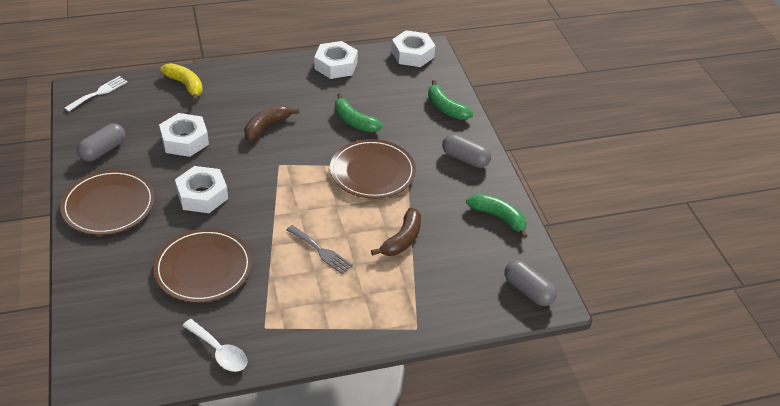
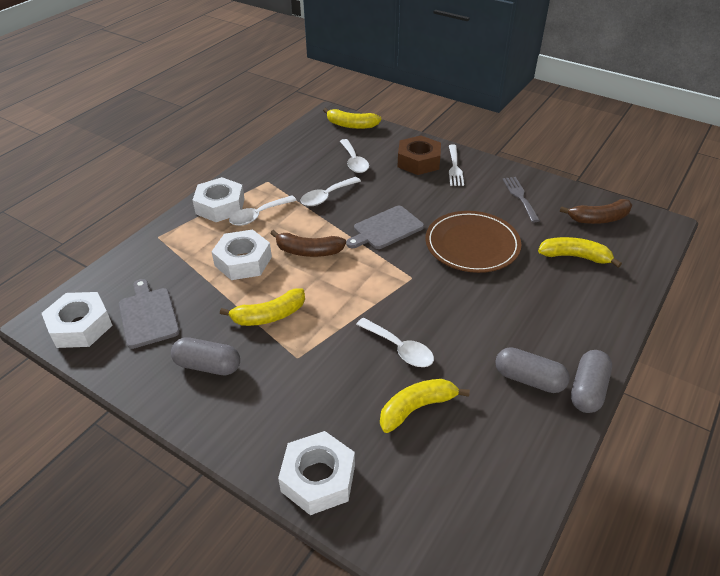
brown nut: 0 -> 1
brown plate: 3 -> 1
green banana: 3 -> 0
grey cutting board: 0 -> 2
white spoon: 1 -> 4
yellow banana: 1 -> 4

